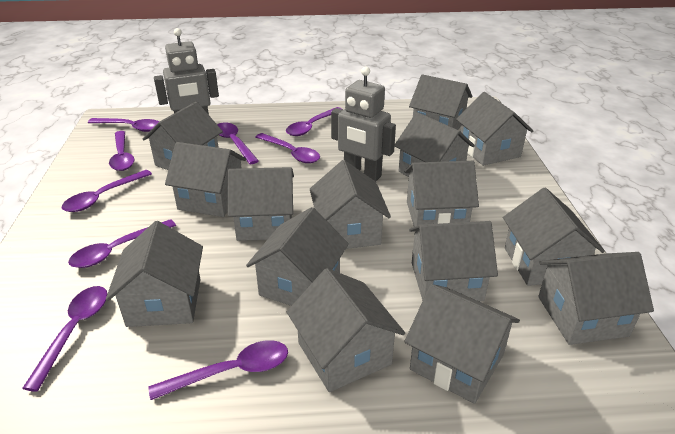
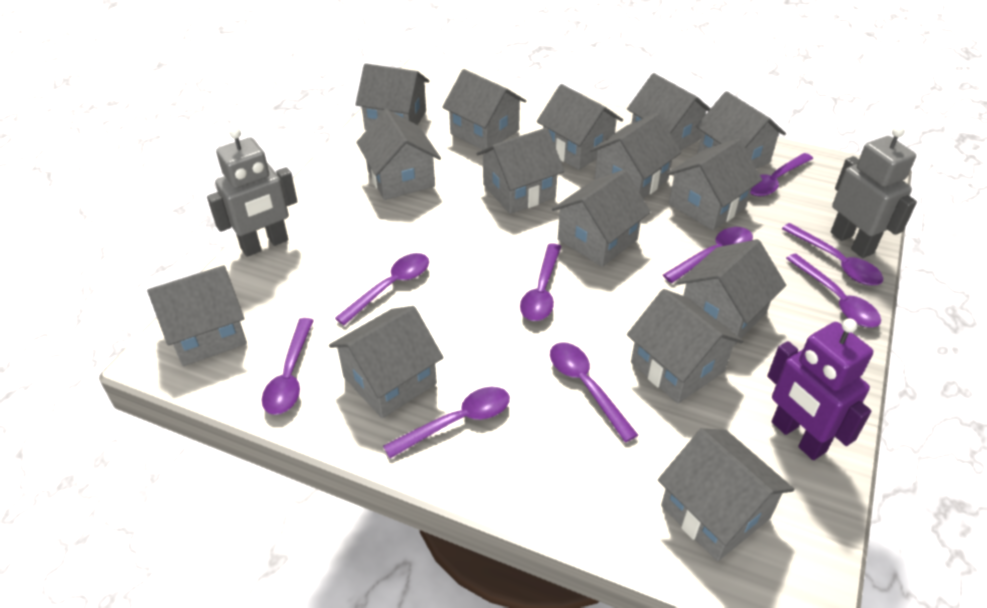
purple robot: 0 -> 1

